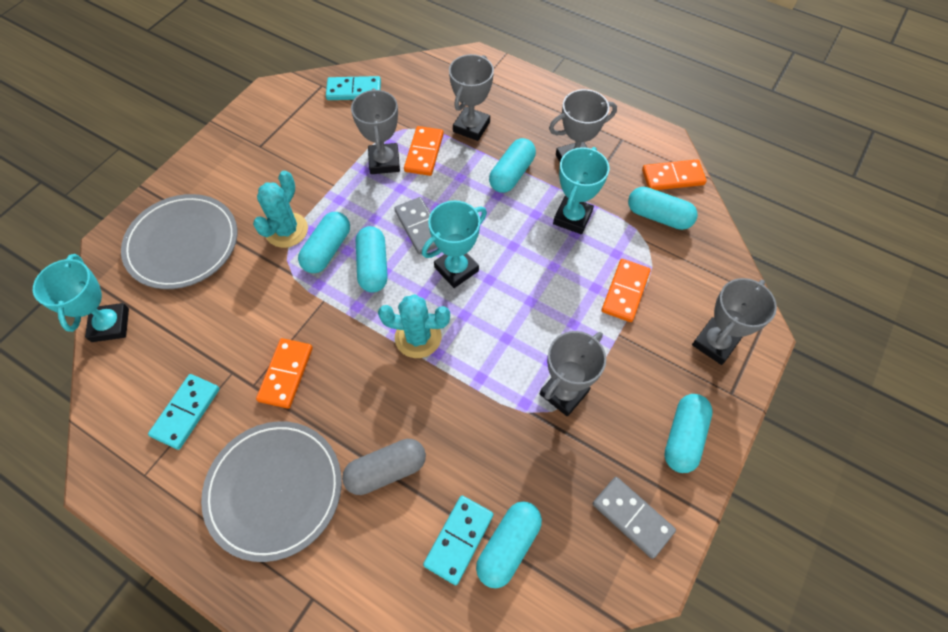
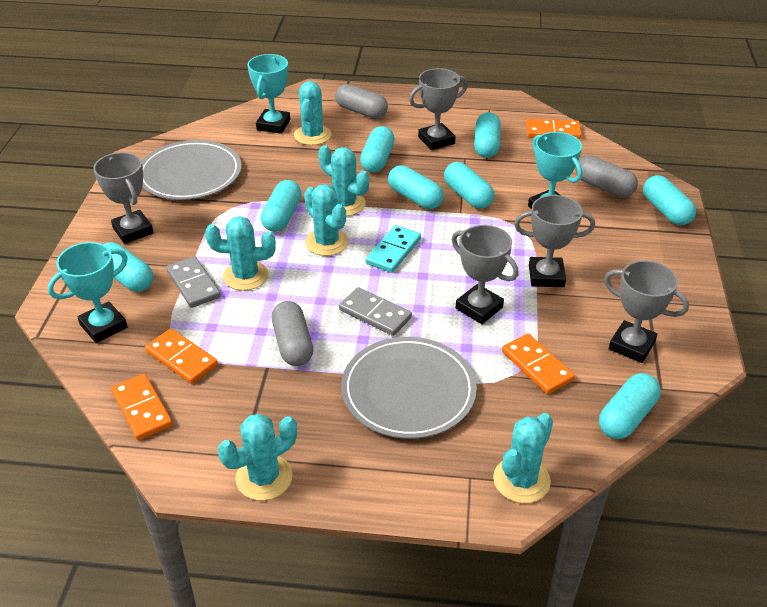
grey capsule: 1 -> 3
turquoise cactus: 2 -> 6
turquoise capsule: 6 -> 8
turquoise domino: 3 -> 1

